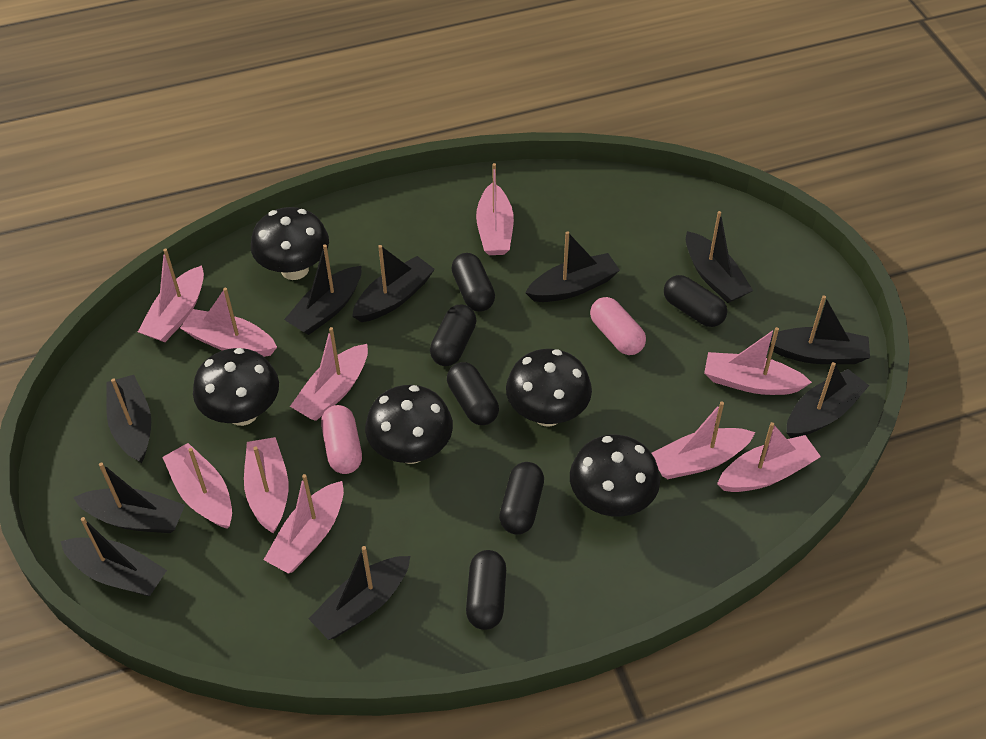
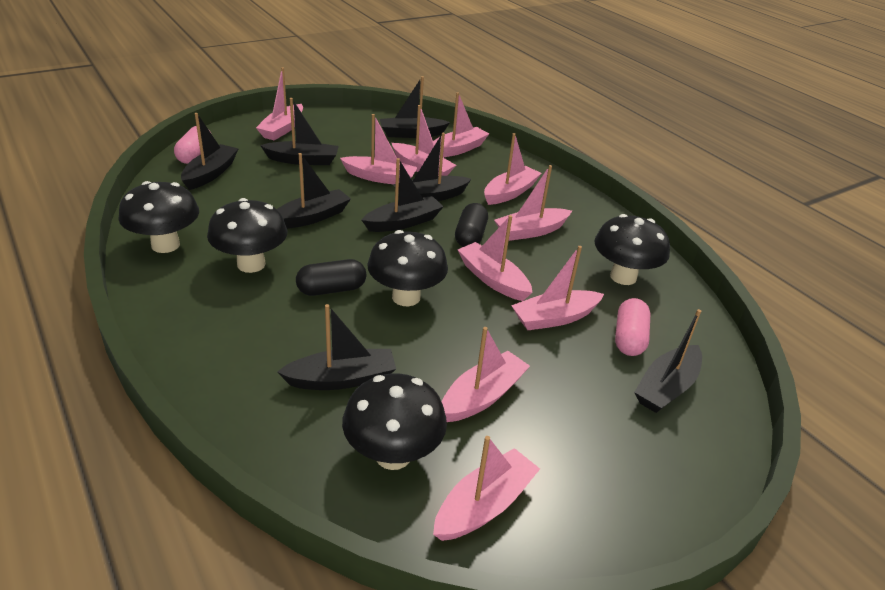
black boat: 10 -> 8
black capsule: 6 -> 2

